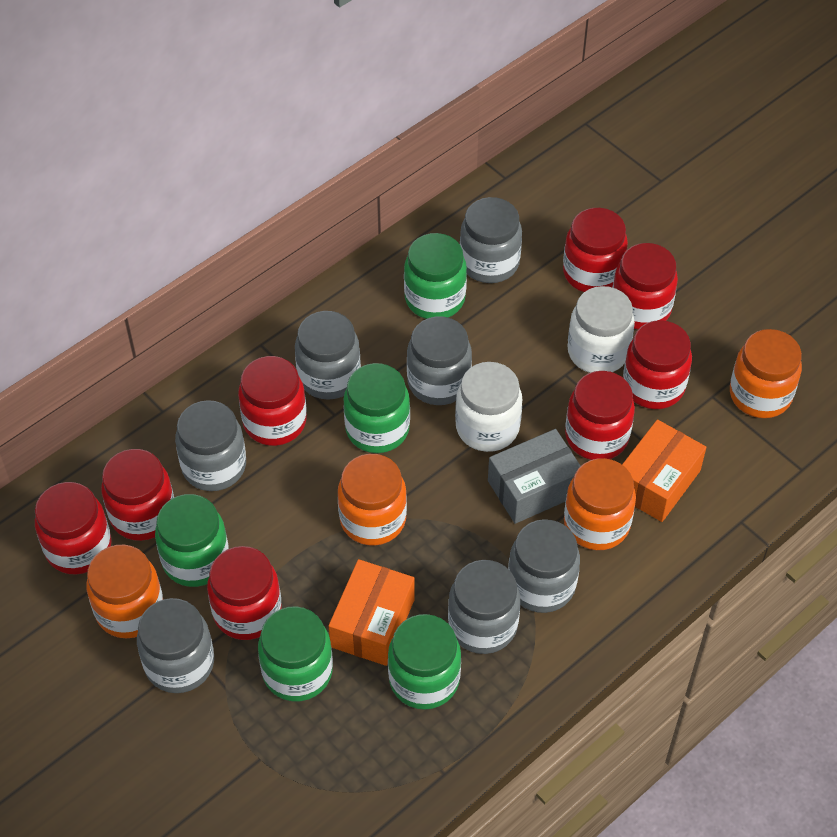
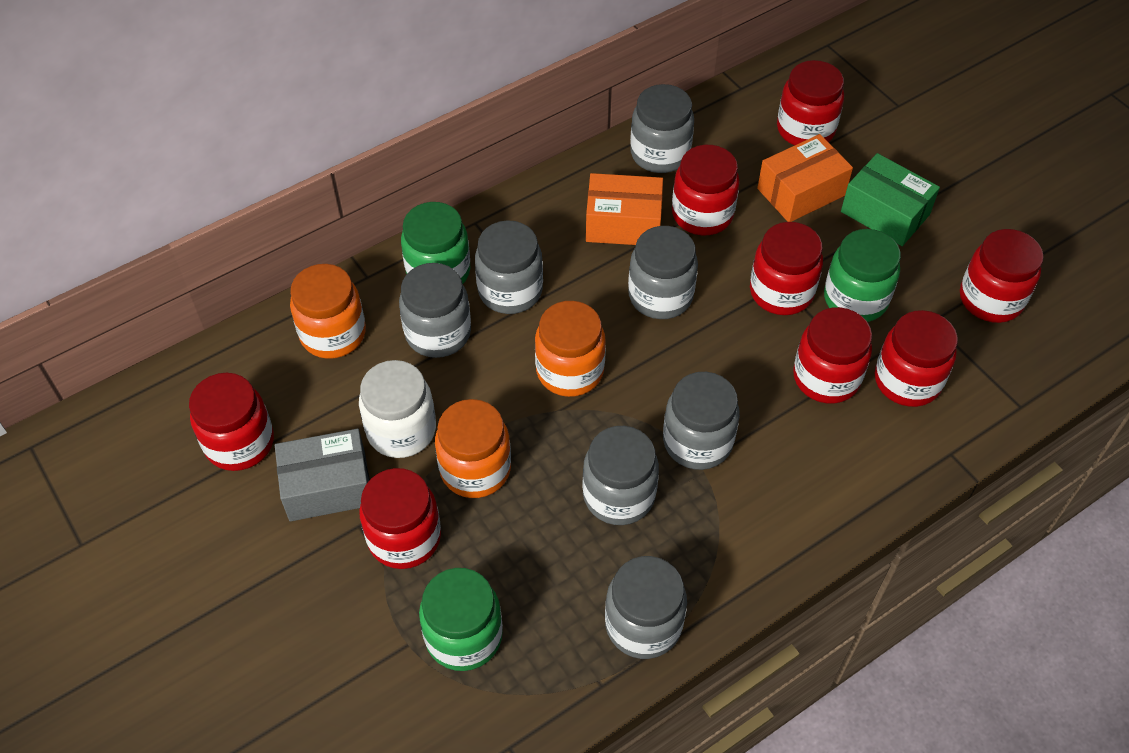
green box: 0 -> 1
green jar: 5 -> 3
orange jar: 4 -> 3
white jar: 2 -> 1

